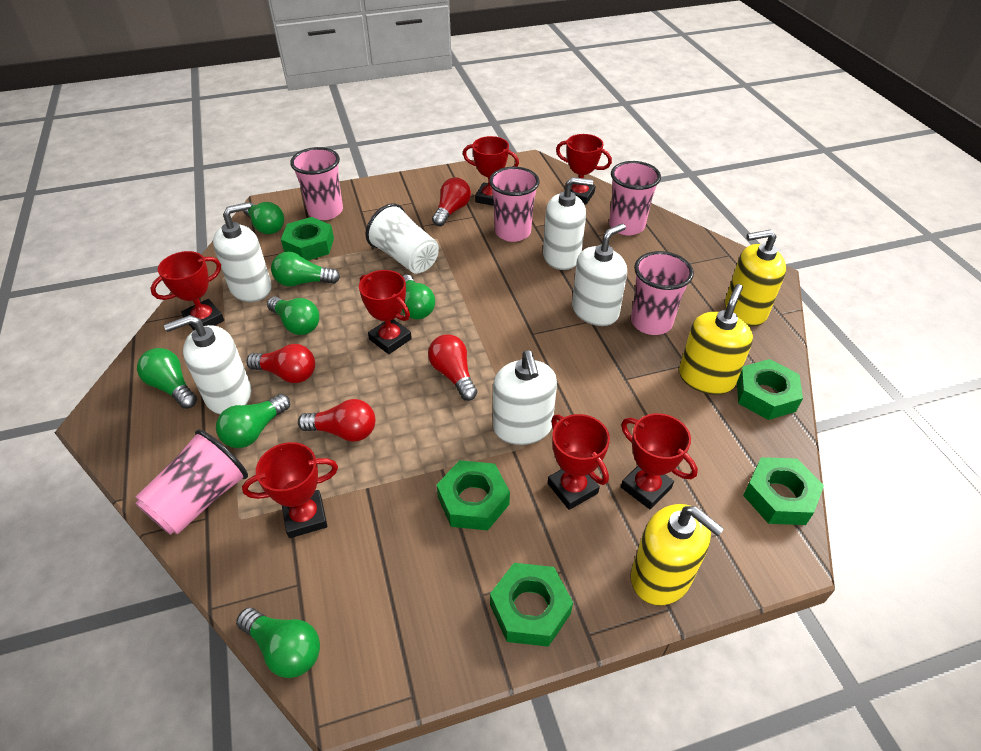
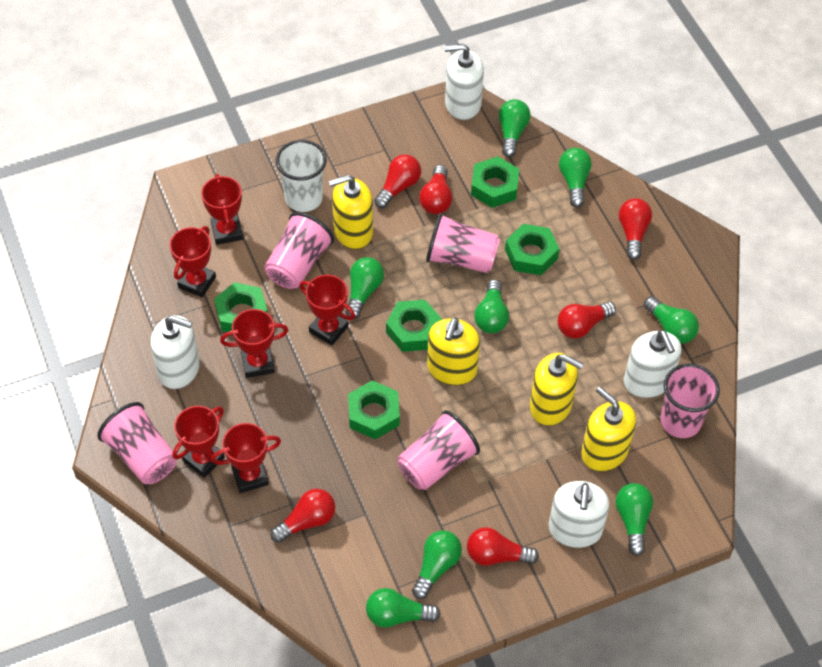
green light bulb: 7 -> 8
red light bulb: 4 -> 6
red trophy: 7 -> 6
white soap dispenser: 5 -> 4
yellow soap dispenser: 3 -> 4

